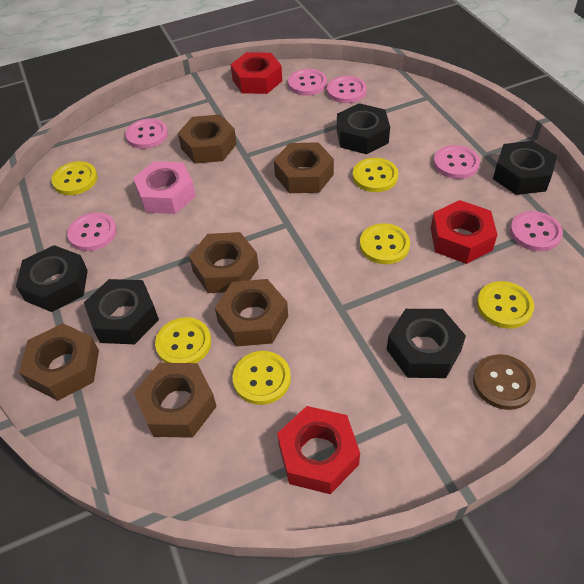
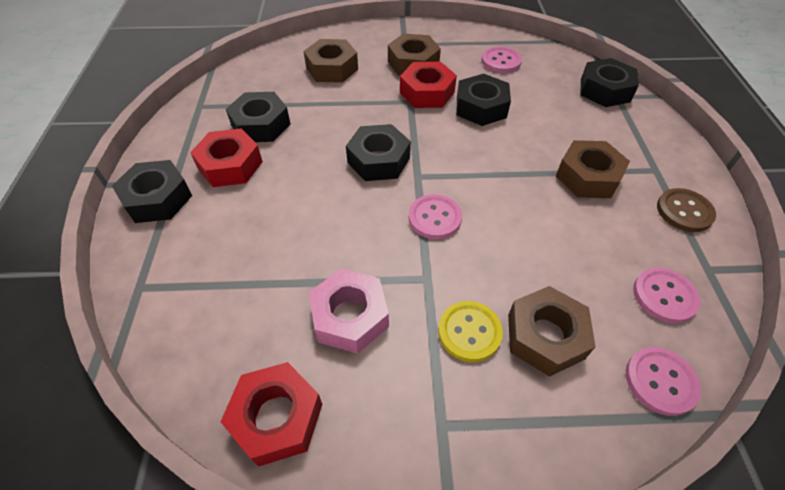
brown nut: 6 -> 4
pink button: 6 -> 4
yellow button: 6 -> 1

